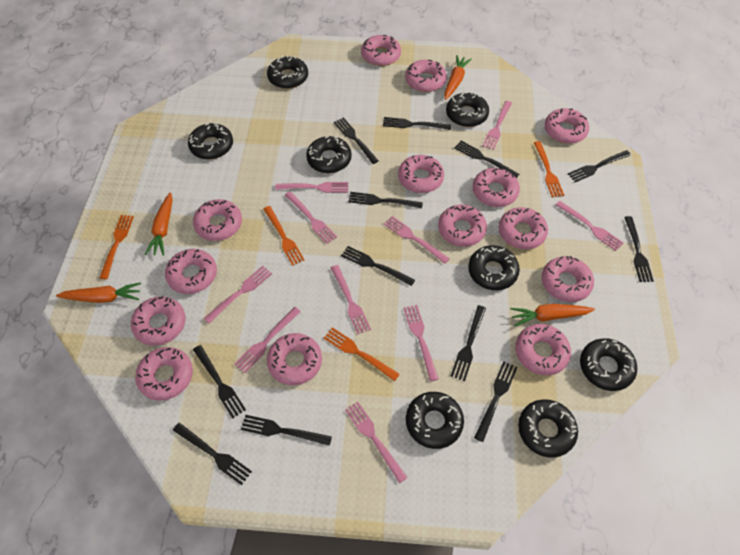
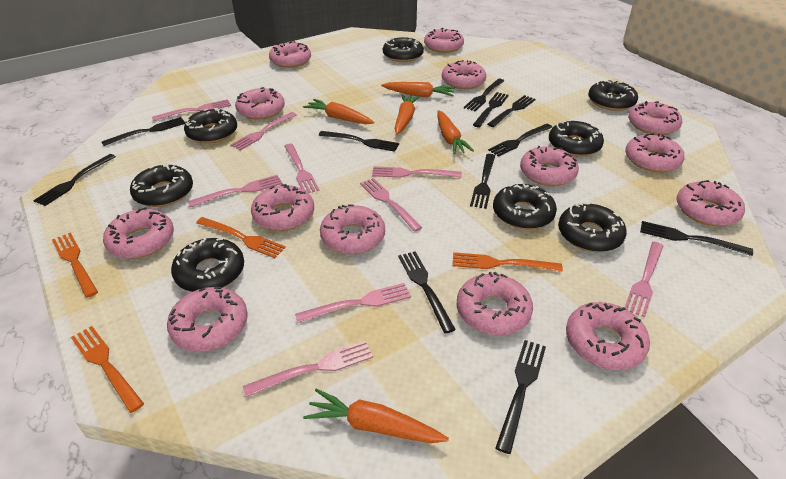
black fork: 12 -> 11
orange carrot: 4 -> 5
pink fork: 10 -> 9

